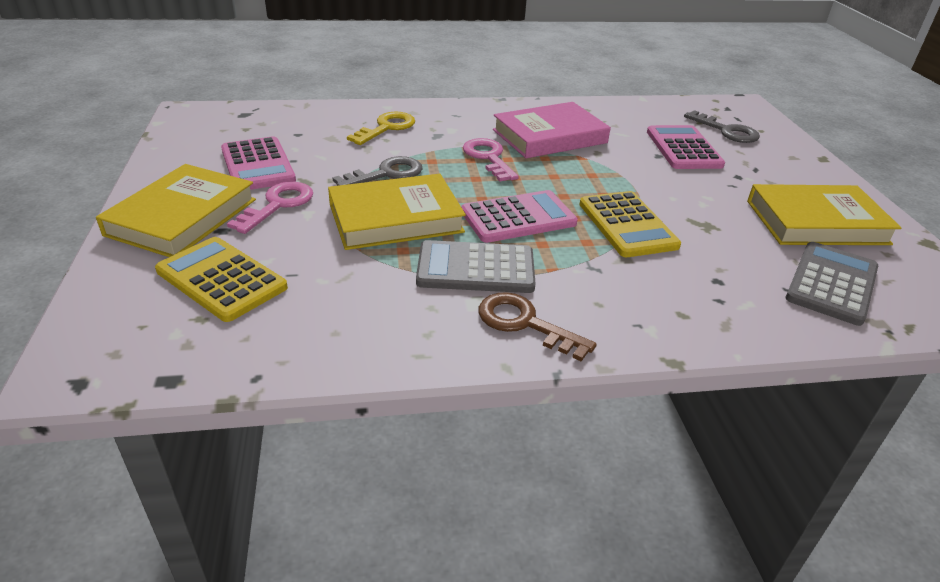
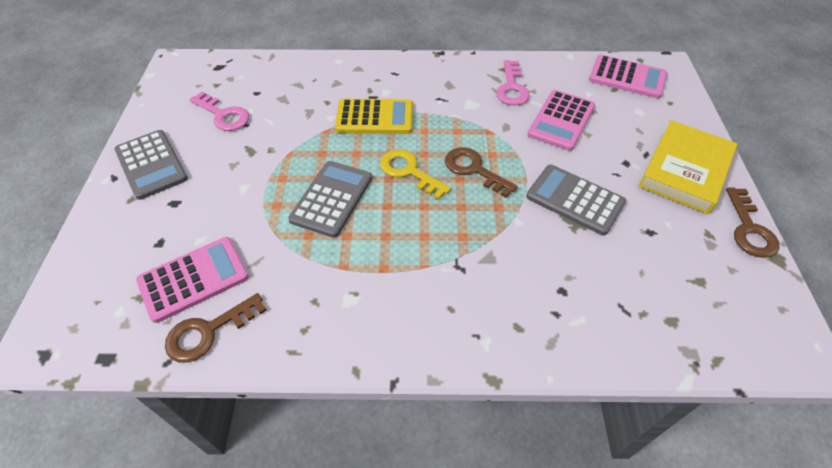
brown key: 1 -> 3
grey calculator: 2 -> 3
grey key: 2 -> 0
pink book: 1 -> 0
yellow book: 3 -> 1
yellow calculator: 2 -> 1

